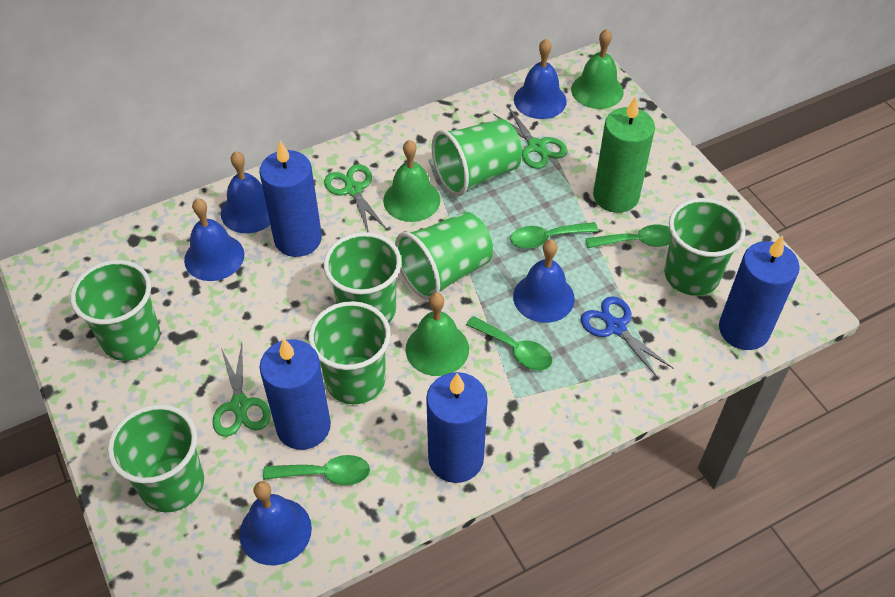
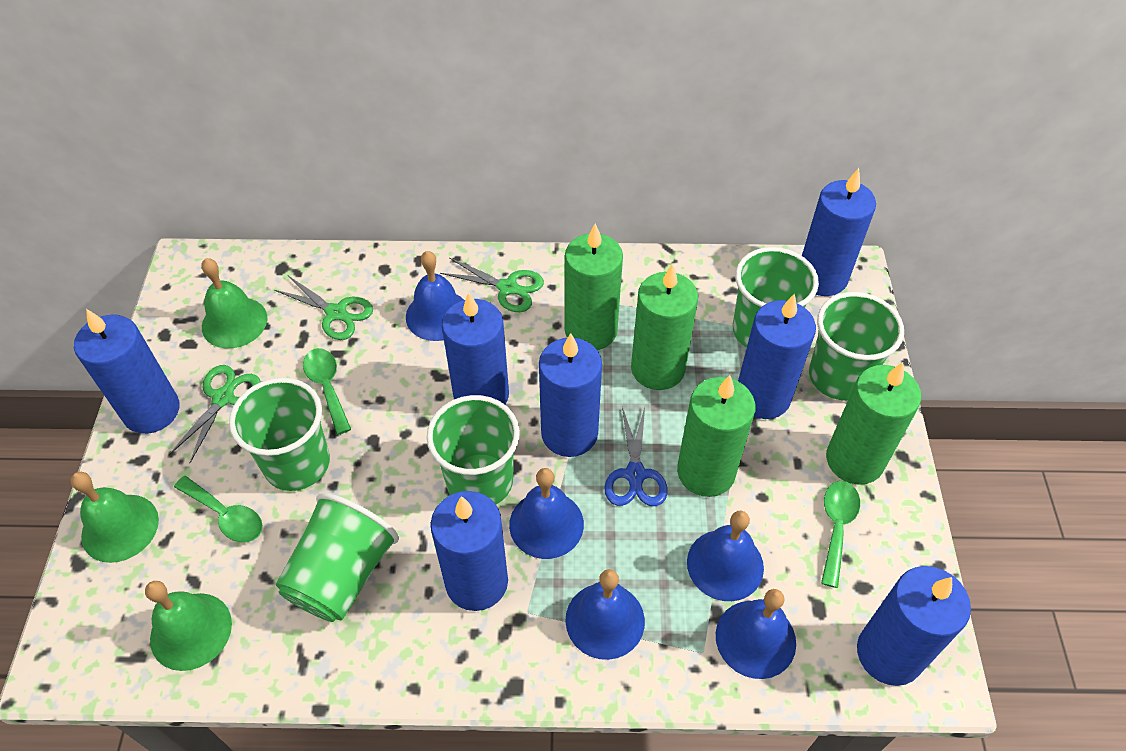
blue candle: 4 -> 7
green candle: 1 -> 4
green cup: 7 -> 5
green spoon: 4 -> 3

